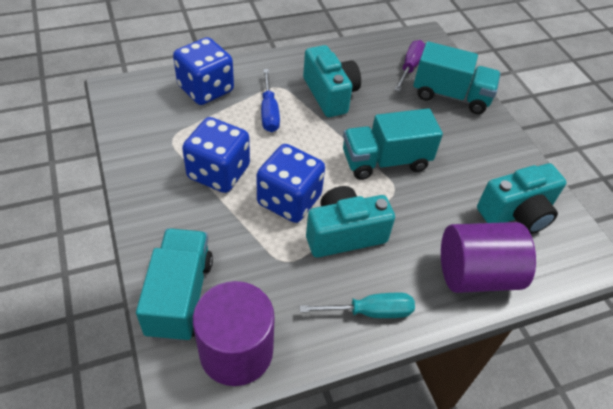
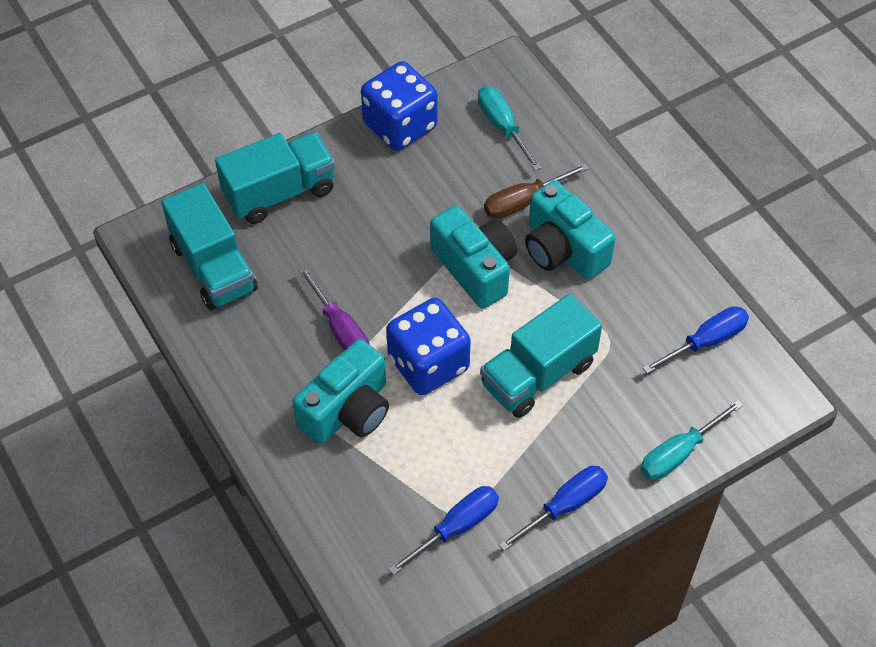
blue dice: 3 -> 2
blue screwdriver: 1 -> 3
brown screwdriver: 0 -> 1
purple cylinder: 2 -> 0
turquoise screwdriver: 1 -> 2

